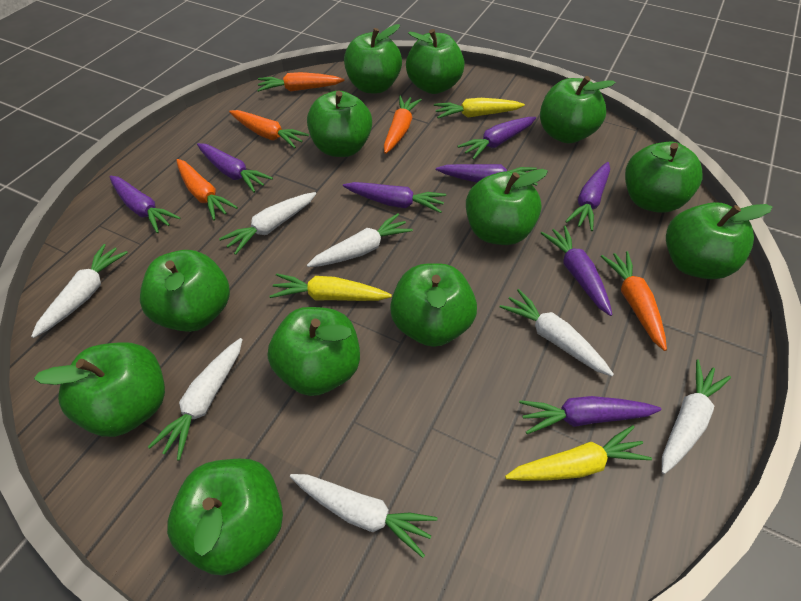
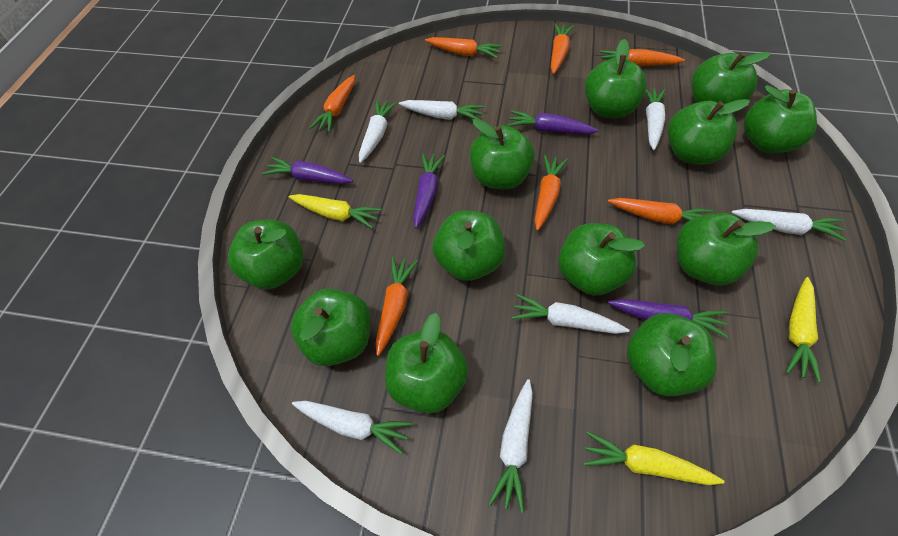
orange carrot: 5 -> 7
purple carrot: 8 -> 4

